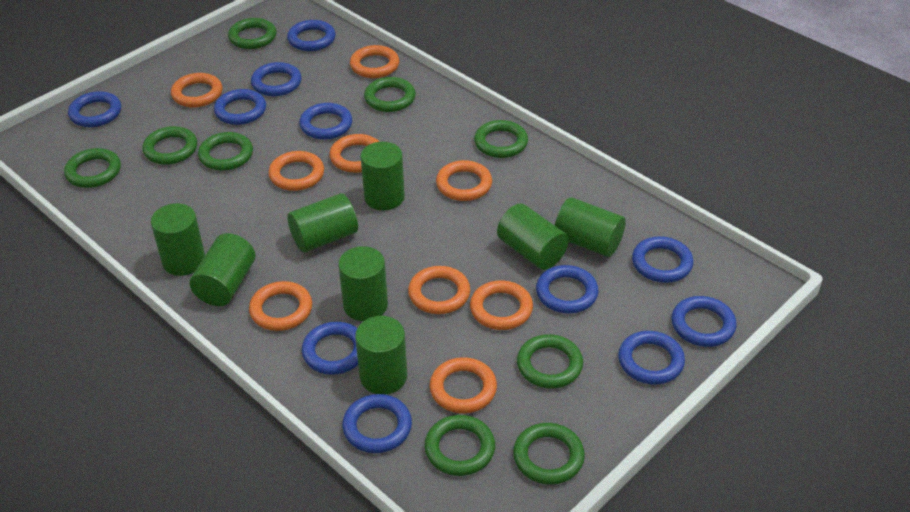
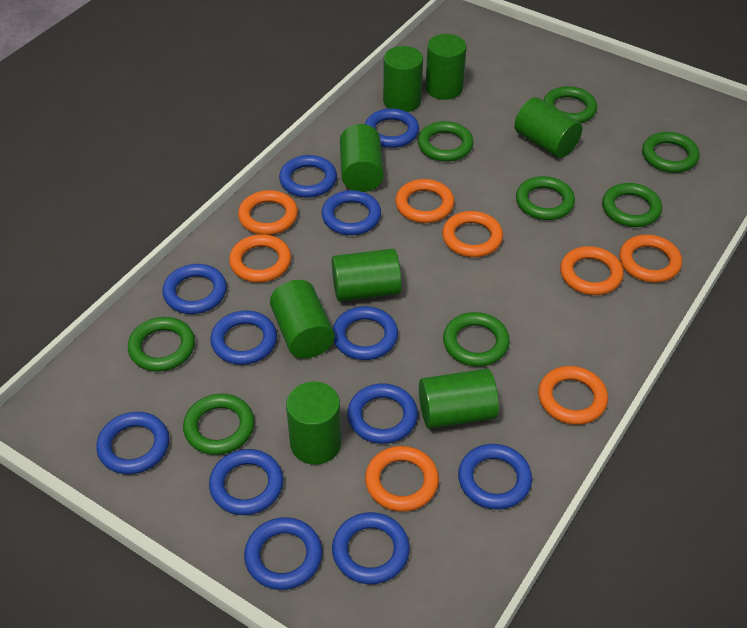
blue ring: 11 -> 12
green ring: 9 -> 8
orange ring: 9 -> 8

